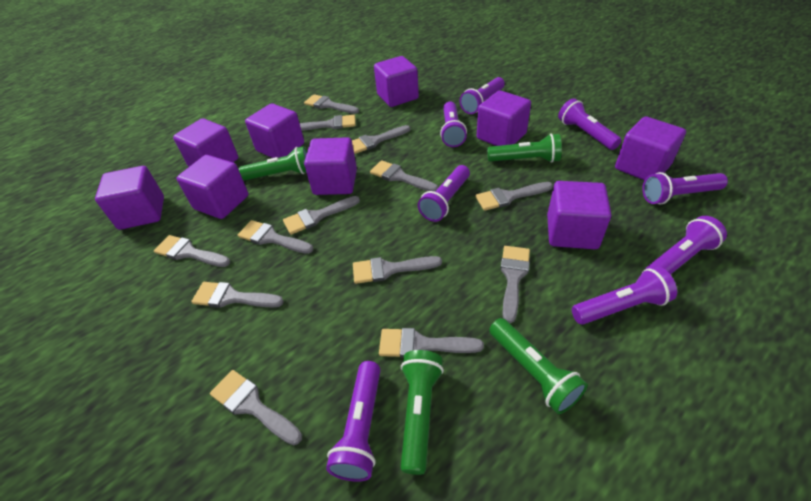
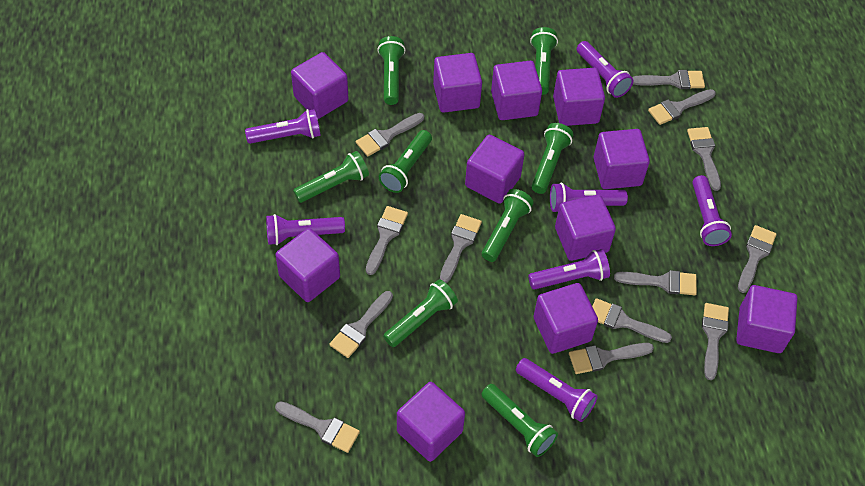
green flashlight: 4 -> 8
purple cube: 9 -> 11
purple flashlight: 8 -> 7

